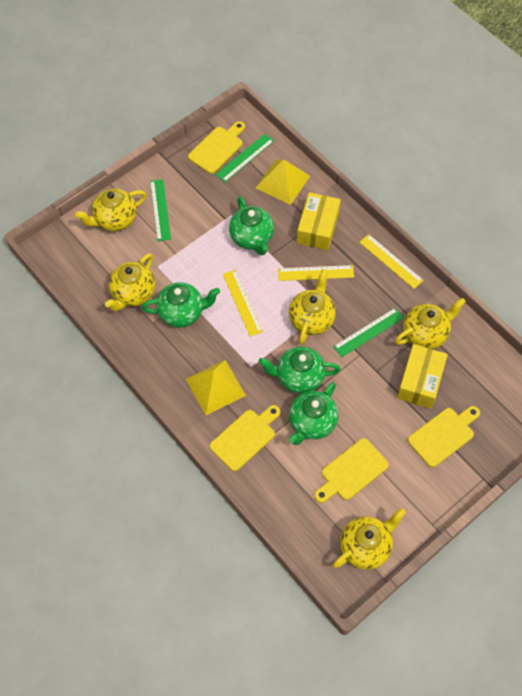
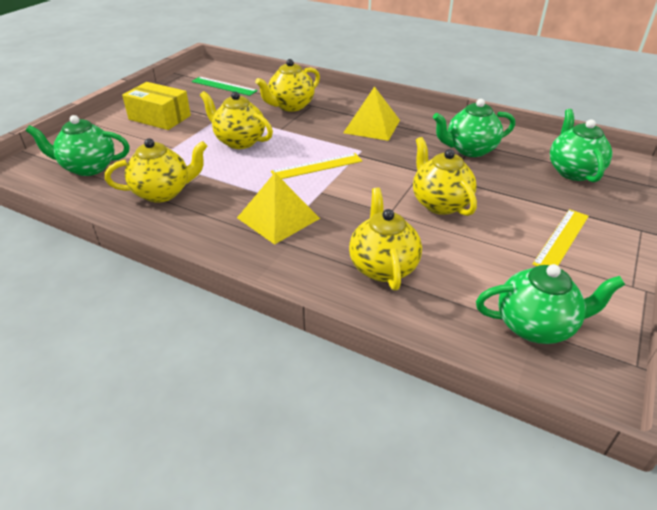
green ruler: 3 -> 1
yellow box: 2 -> 1
yellow cutting board: 4 -> 0
yellow ruler: 3 -> 2

